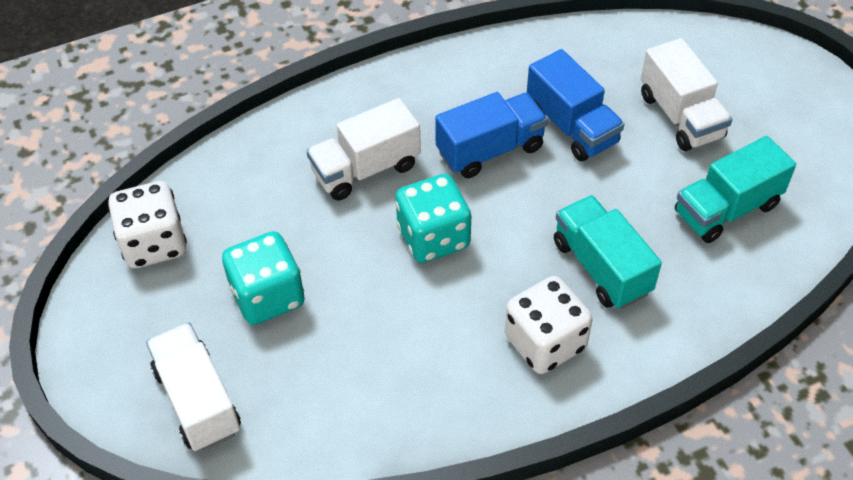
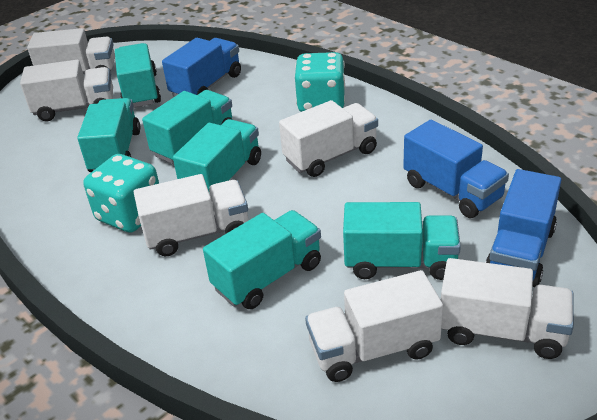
blue truck: 2 -> 3
turquoise truck: 2 -> 6
white dice: 2 -> 0
white truck: 3 -> 6

